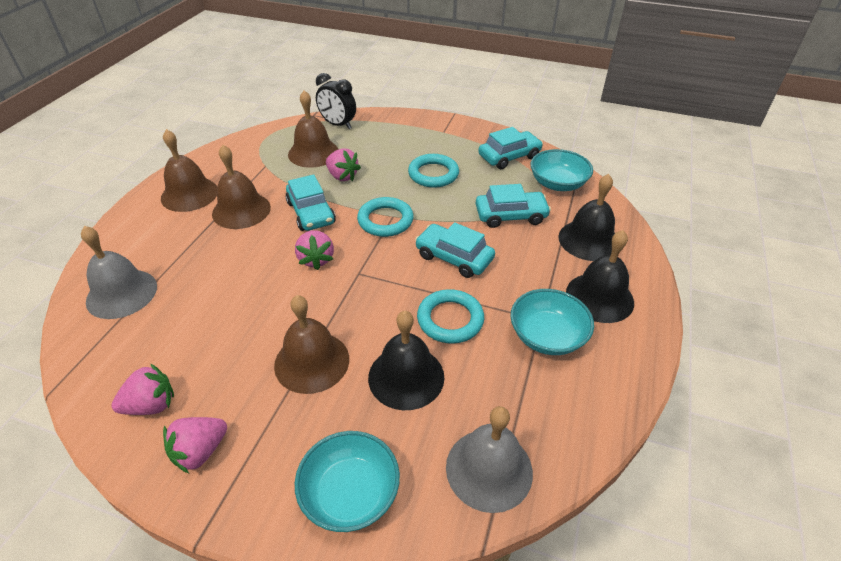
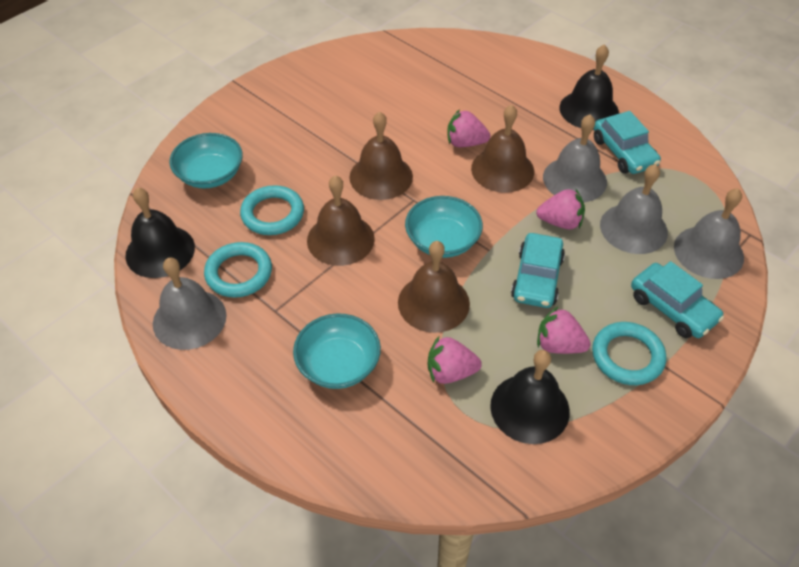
black clock: 1 -> 0
grey bell: 2 -> 4
turquoise car: 4 -> 3

